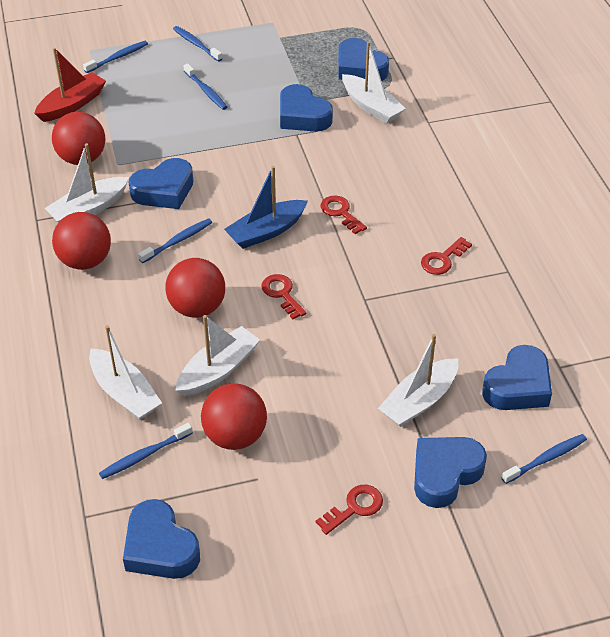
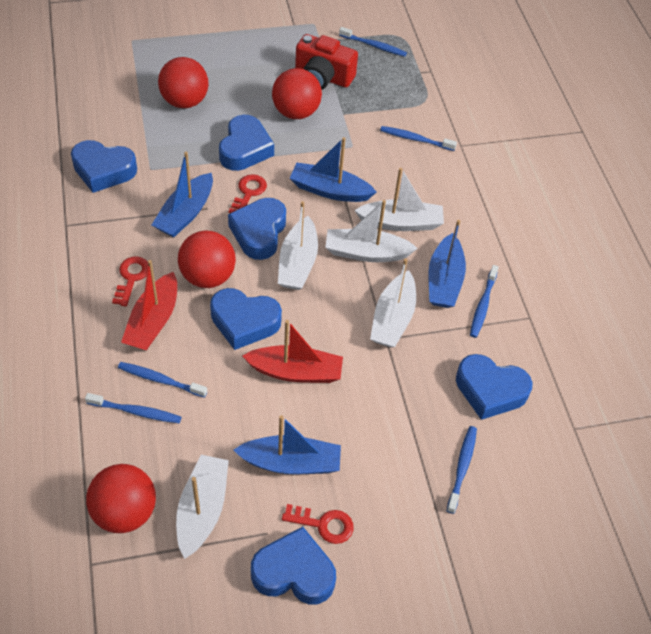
blue boat: 1 -> 4
red boat: 1 -> 2
red camera: 0 -> 1
red key: 4 -> 3

